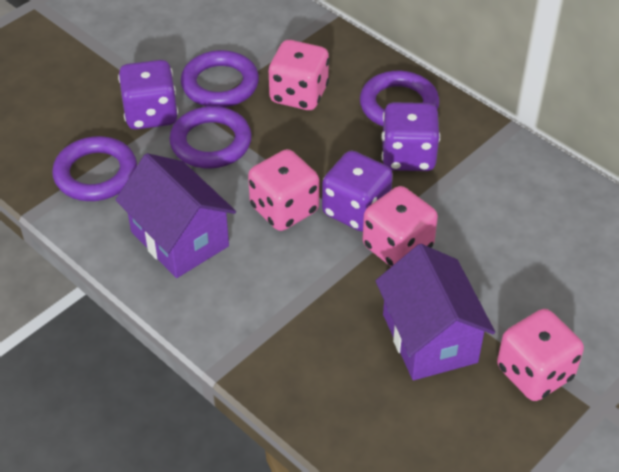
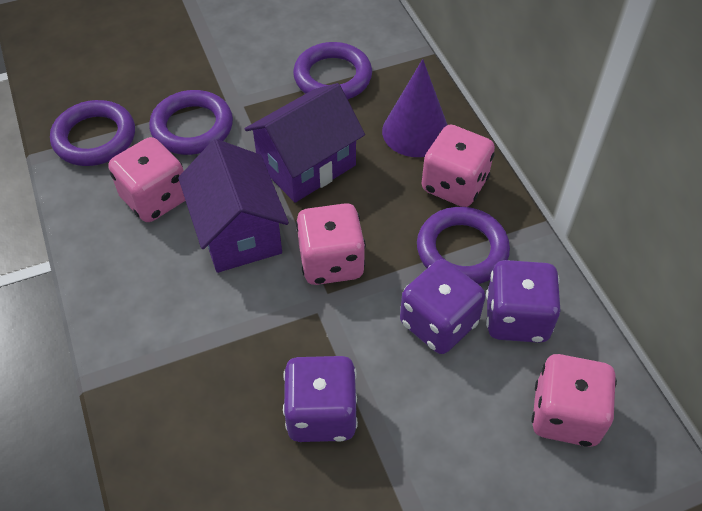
purple cone: 0 -> 1

